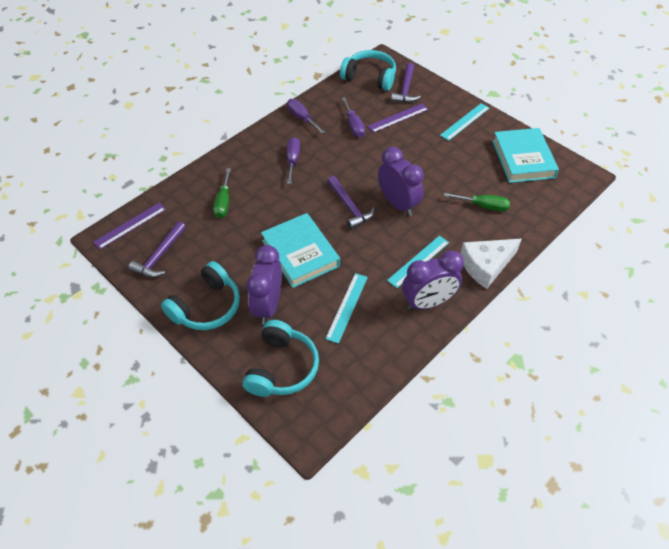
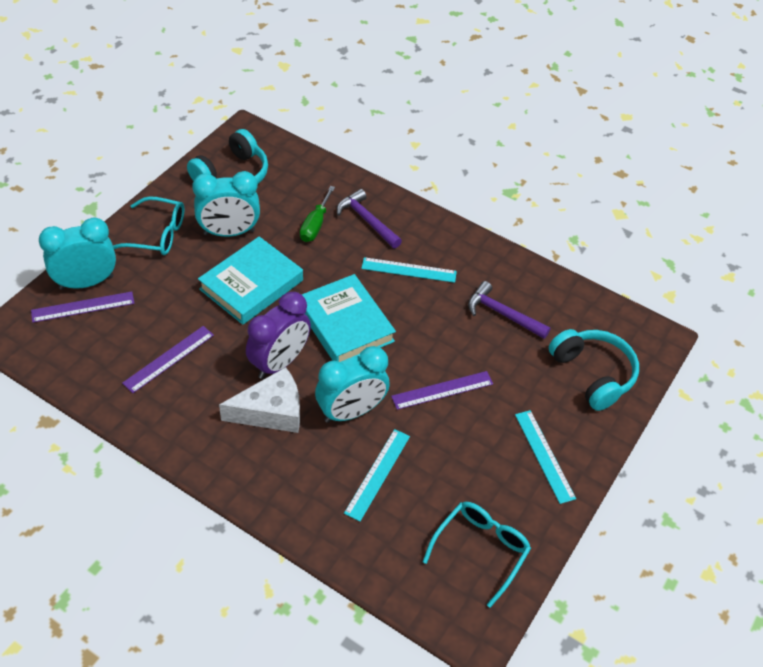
green screwdriver: 2 -> 1
purple clock: 3 -> 1
purple hammer: 3 -> 2
purple ruler: 2 -> 3
purple screwdriver: 3 -> 0
turquoise clock: 0 -> 3
turquoise glasses: 0 -> 2
turquoise headphones: 3 -> 2

